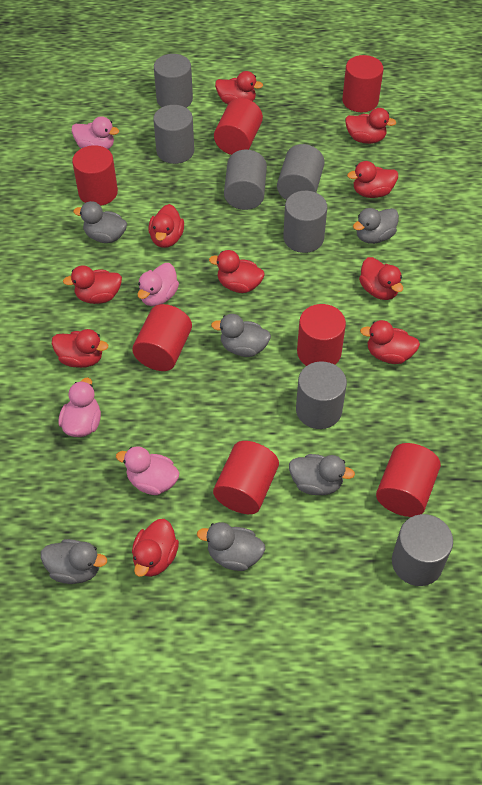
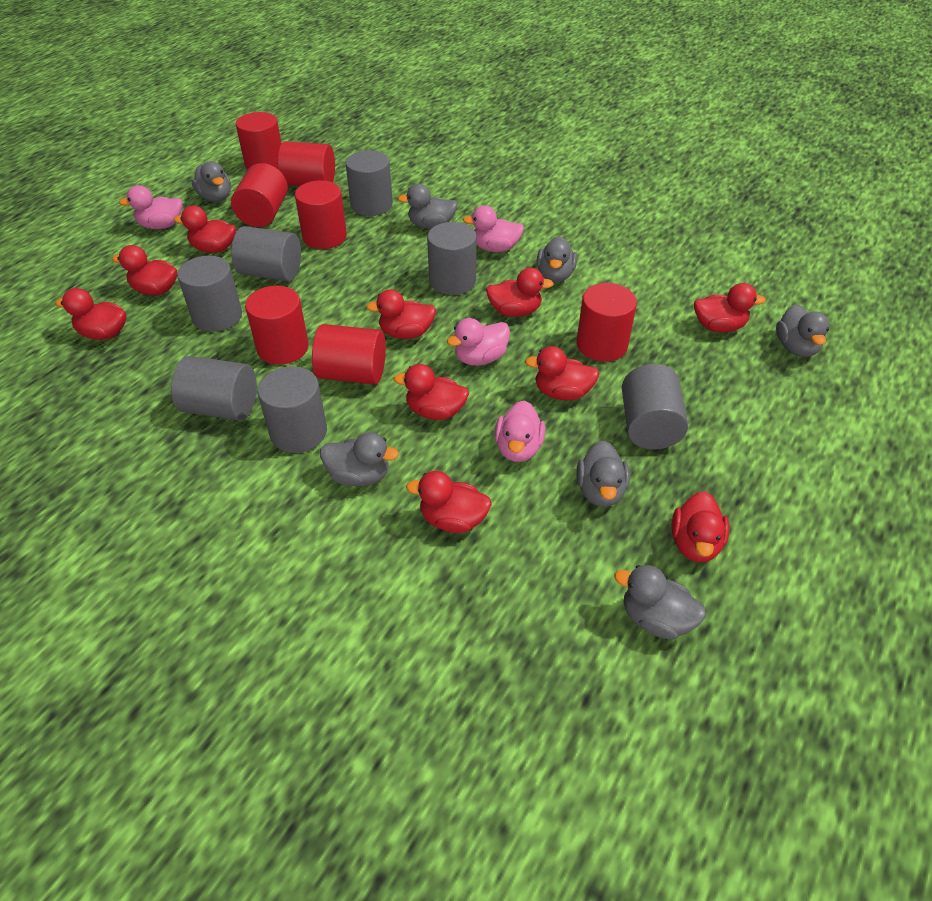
grey duck: 6 -> 7

